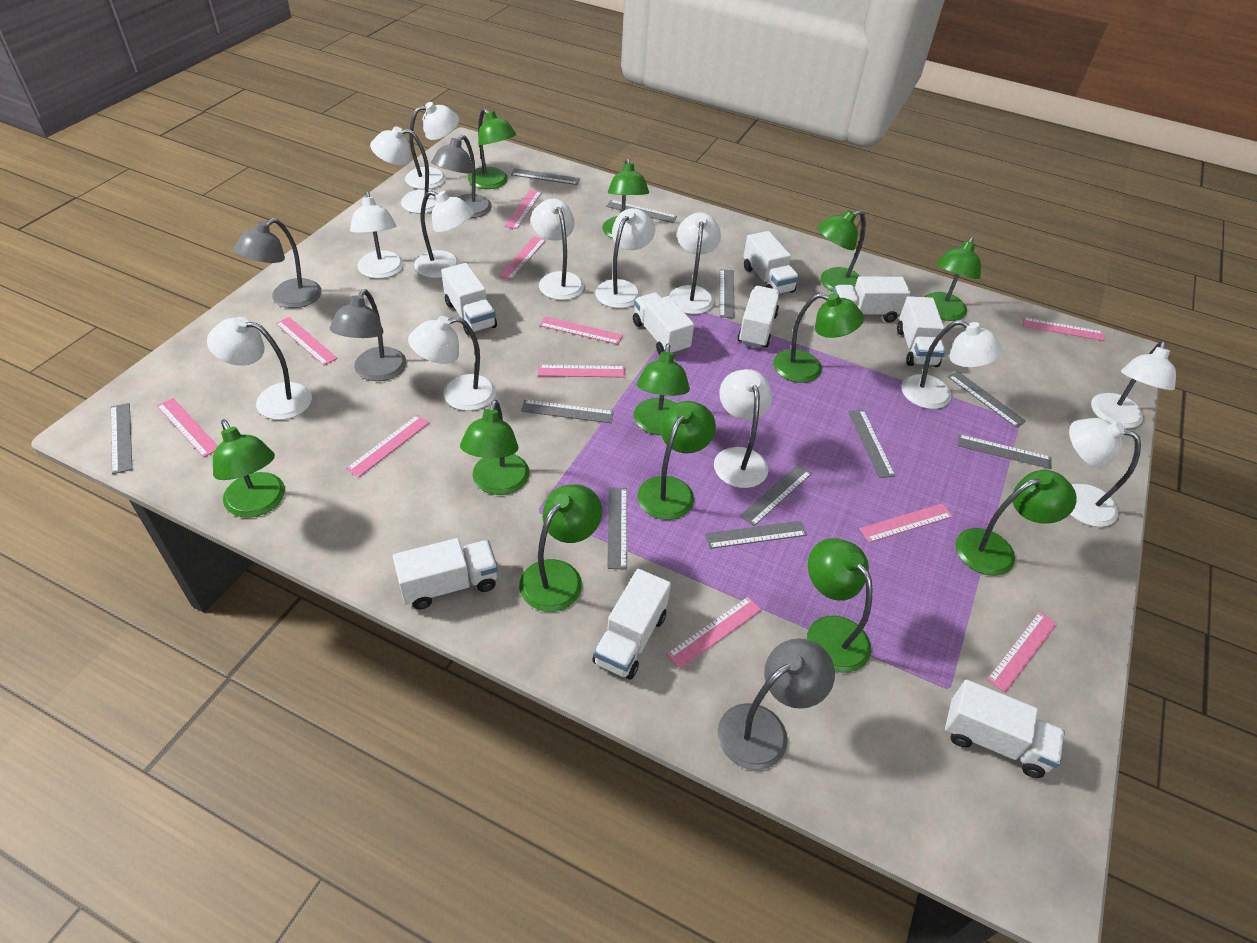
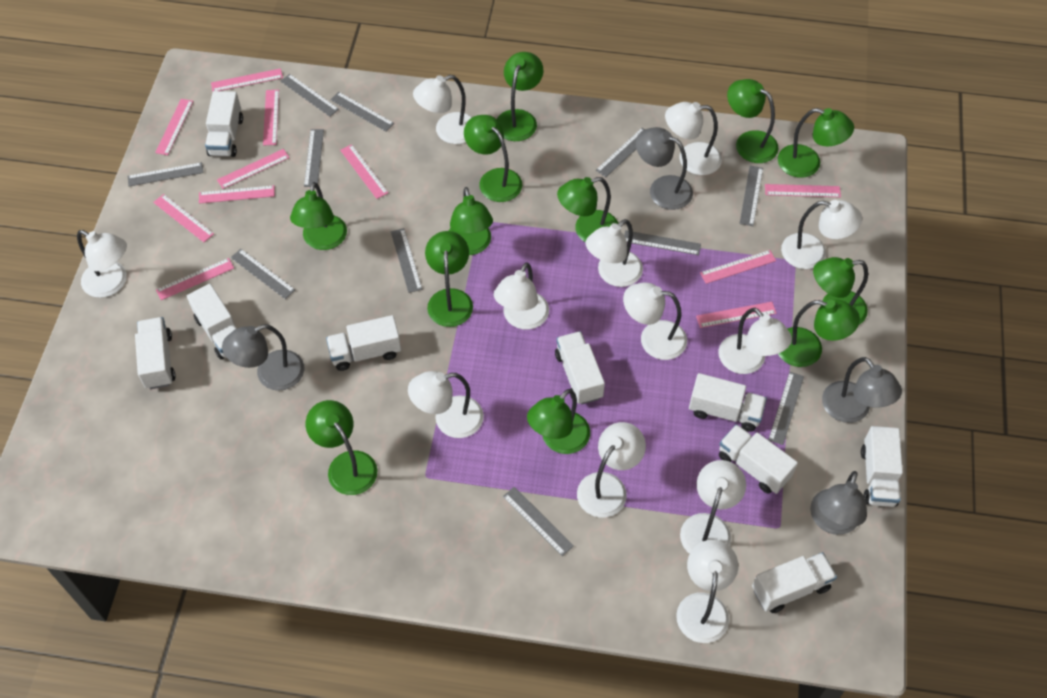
white lamp: 13 -> 12

